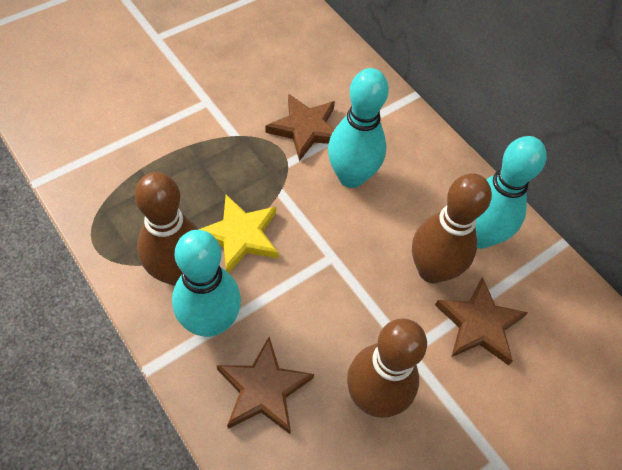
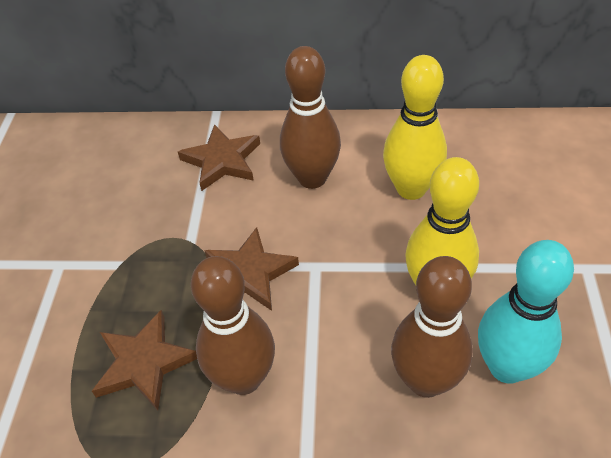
turquoise bowling pin: 3 -> 1
yellow bowling pin: 0 -> 2
yellow star: 1 -> 0

